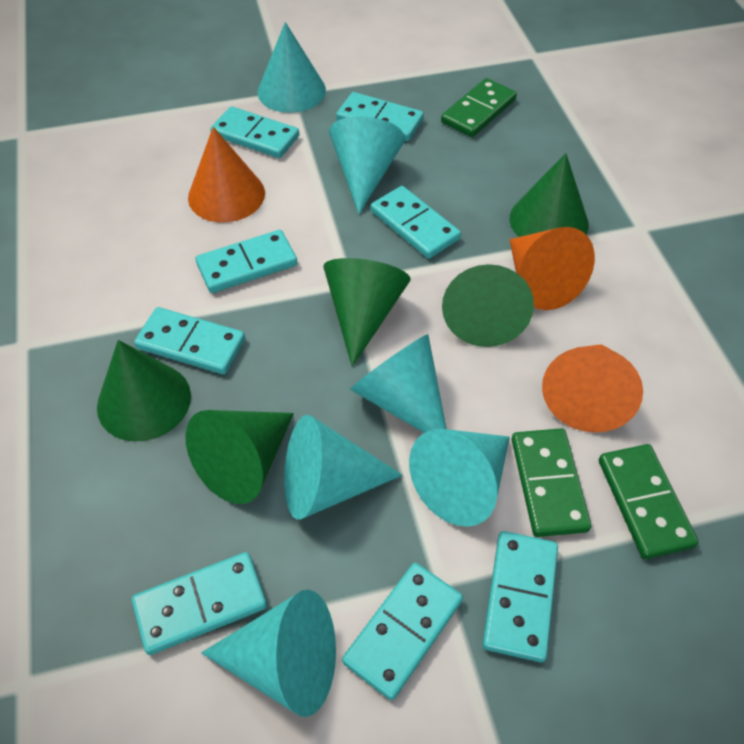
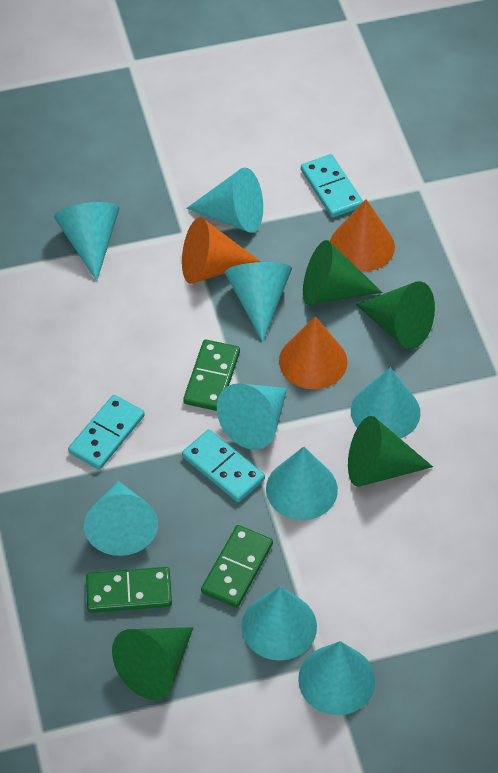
green cone: 5 -> 4
turquoise cone: 6 -> 9
turquoise domino: 8 -> 3

